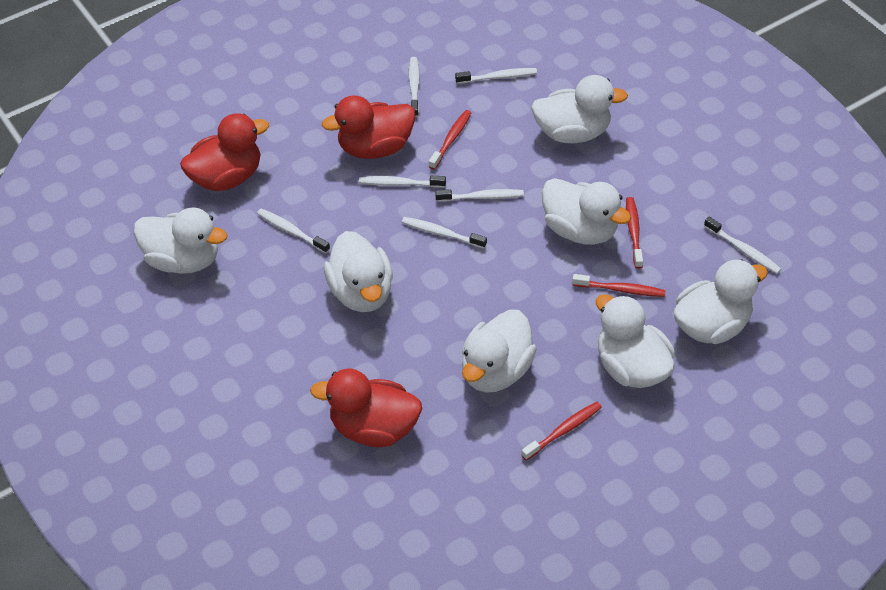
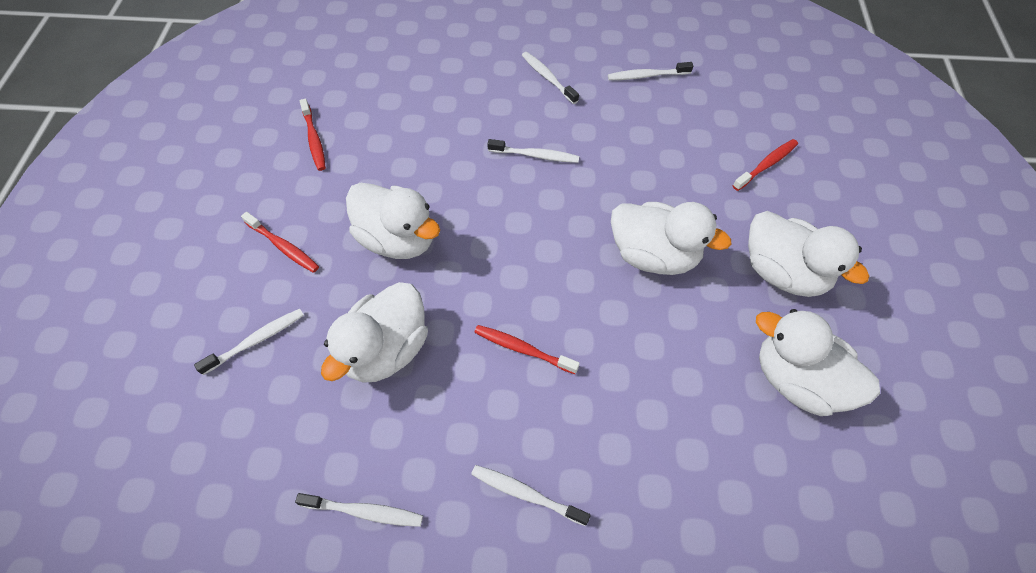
red duck: 3 -> 0
white duck: 7 -> 5
white toothbrush: 7 -> 6

